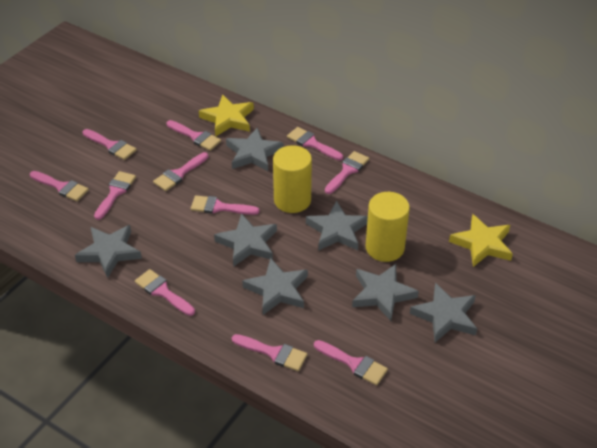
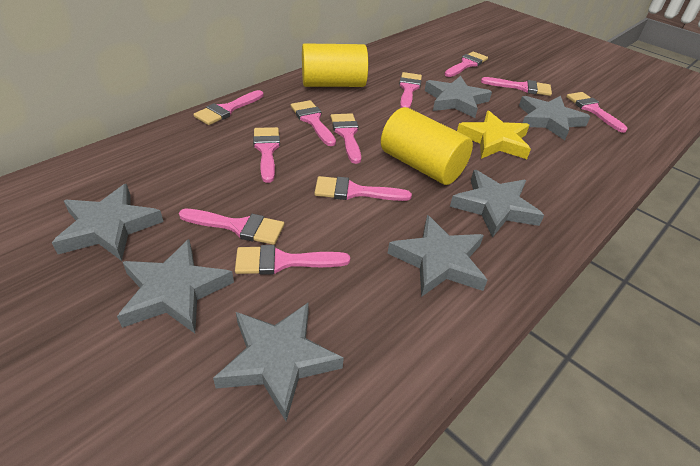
yellow star: 2 -> 1

